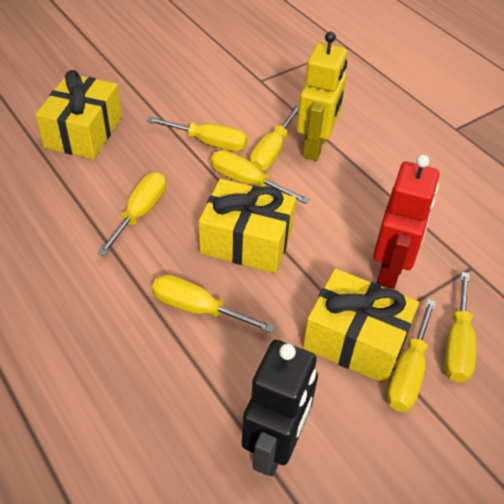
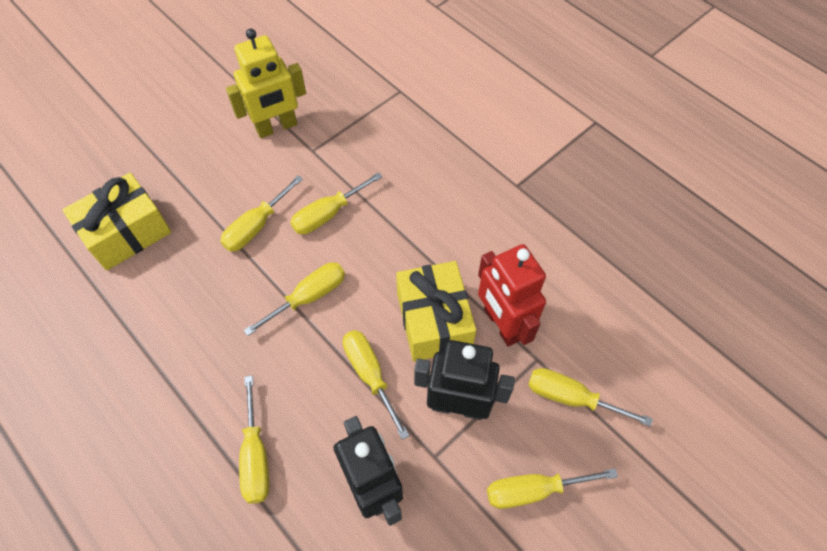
black robot: 1 -> 2
yellow gift: 3 -> 2

